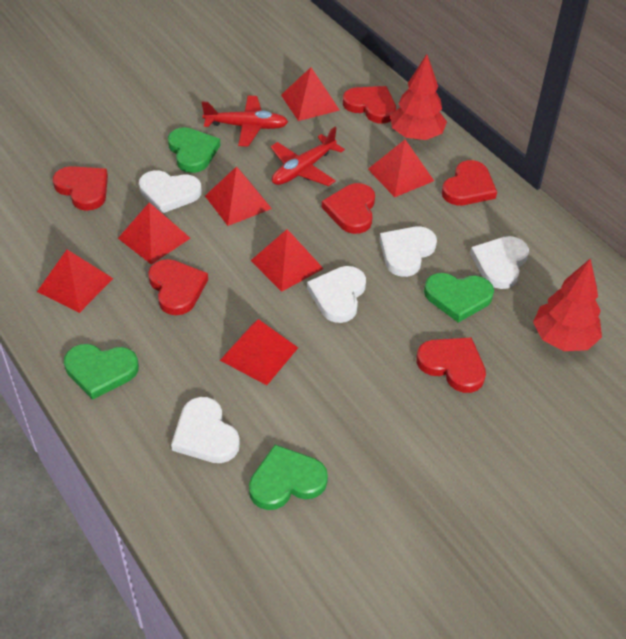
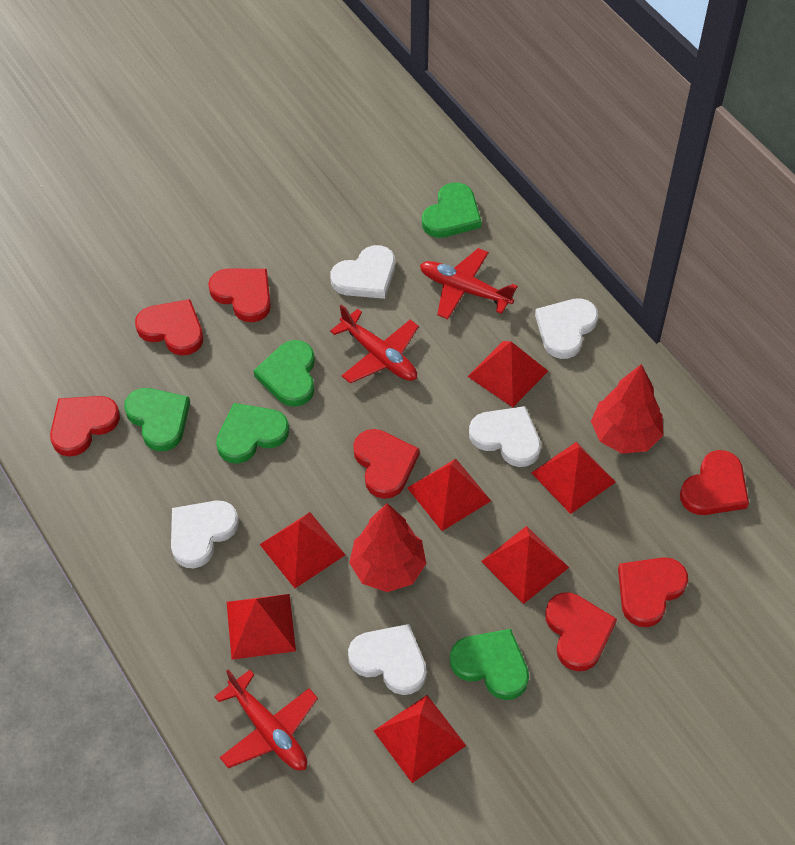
green heart: 4 -> 5
red heart: 6 -> 7
red plane: 2 -> 3

